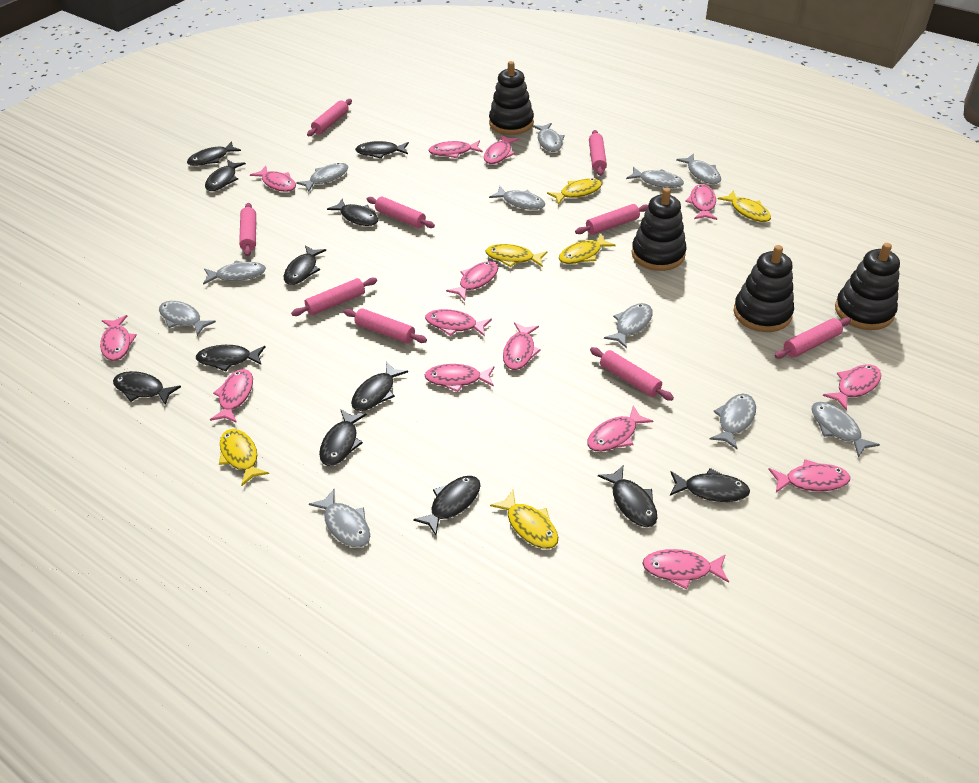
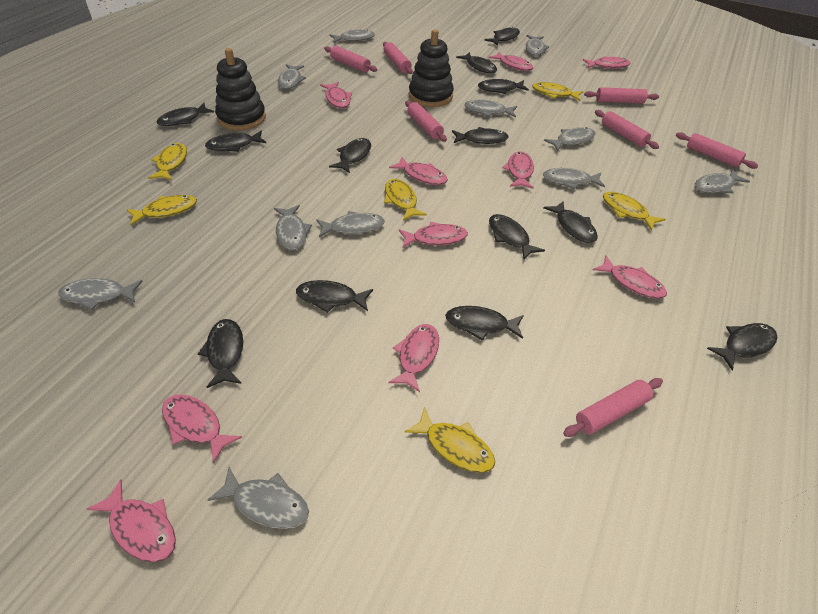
black fish: 12 -> 13
black stacking toy: 4 -> 2
pink fish: 14 -> 10
pink rolling pin: 9 -> 7

